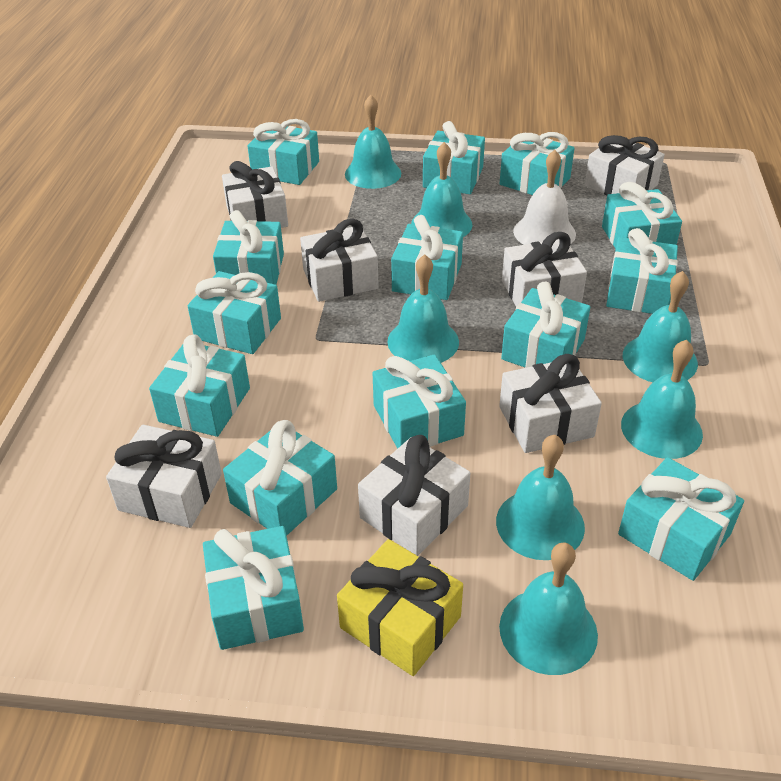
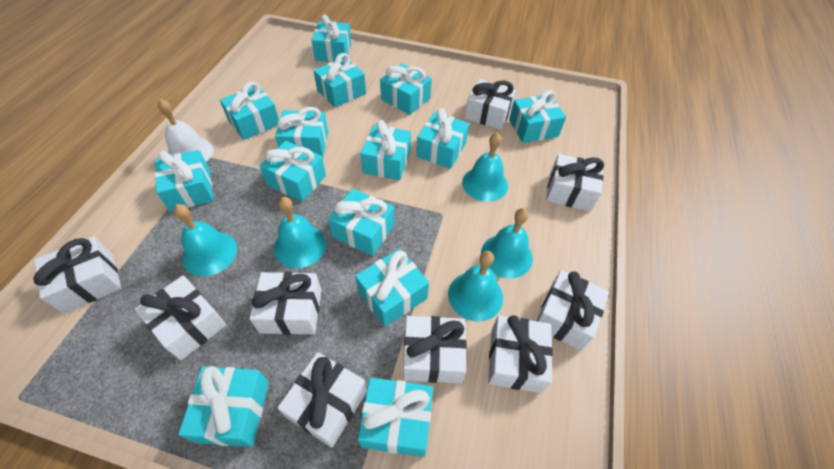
turquoise bell: 7 -> 5
white gift: 7 -> 9
yellow gift: 1 -> 0

